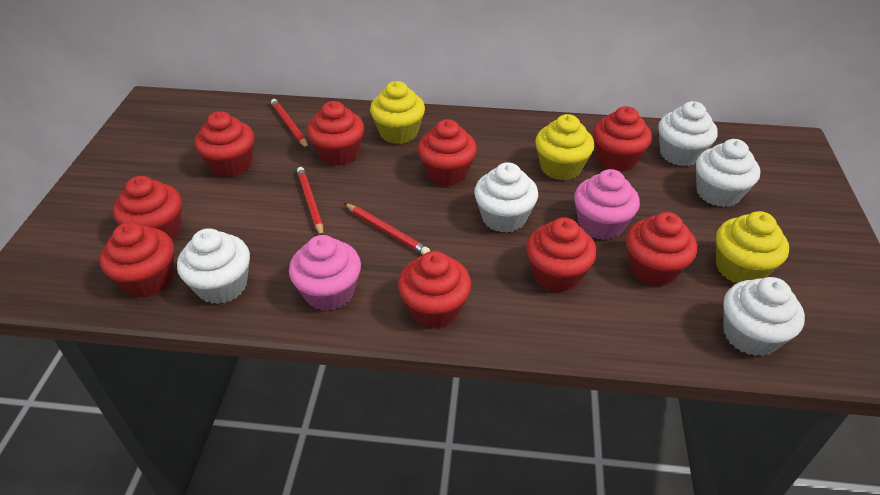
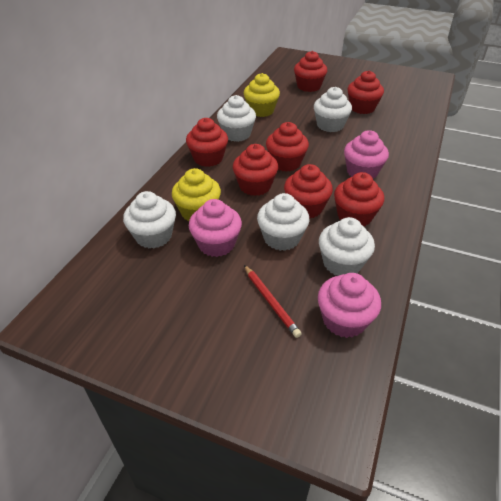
pink cupcake: 2 -> 3
red cupcake: 9 -> 7
red pencil: 3 -> 1
yellow cupcake: 3 -> 2

